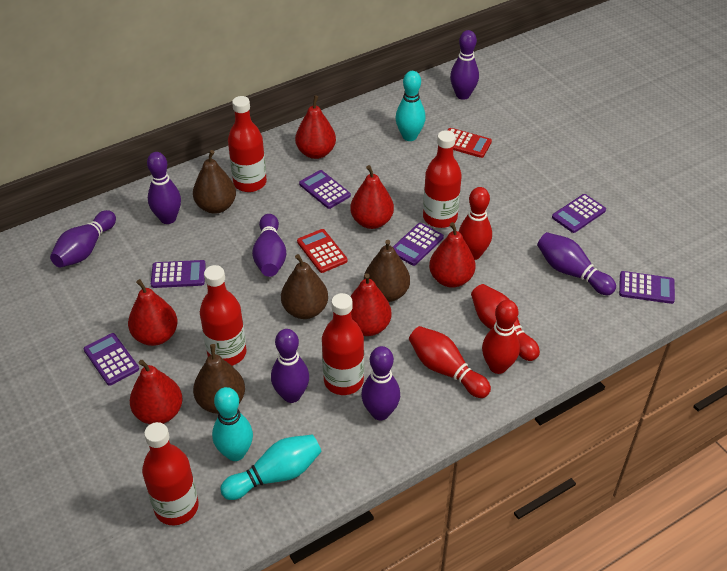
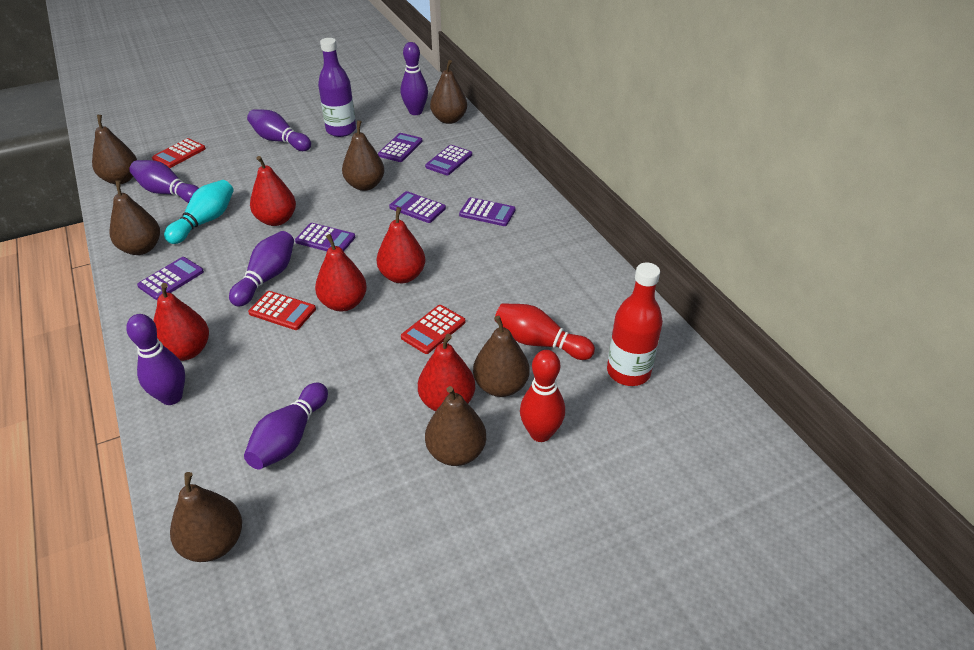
brown pear: 4 -> 7
purple bottle: 0 -> 1
purple bowling pin: 7 -> 6
red bottle: 5 -> 1
red bowling pin: 4 -> 2
red calculator: 2 -> 3
red pear: 6 -> 5
turquoise bowling pin: 3 -> 1

